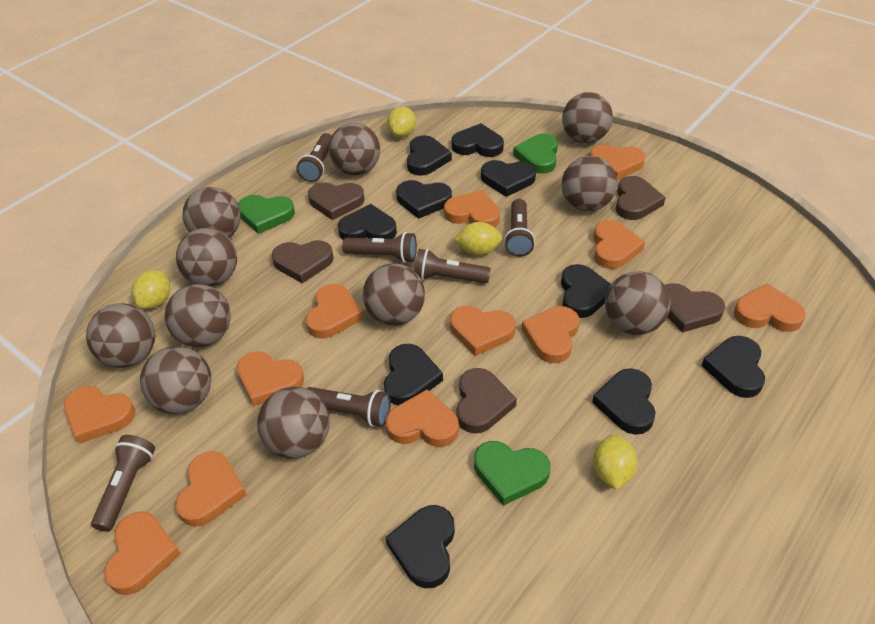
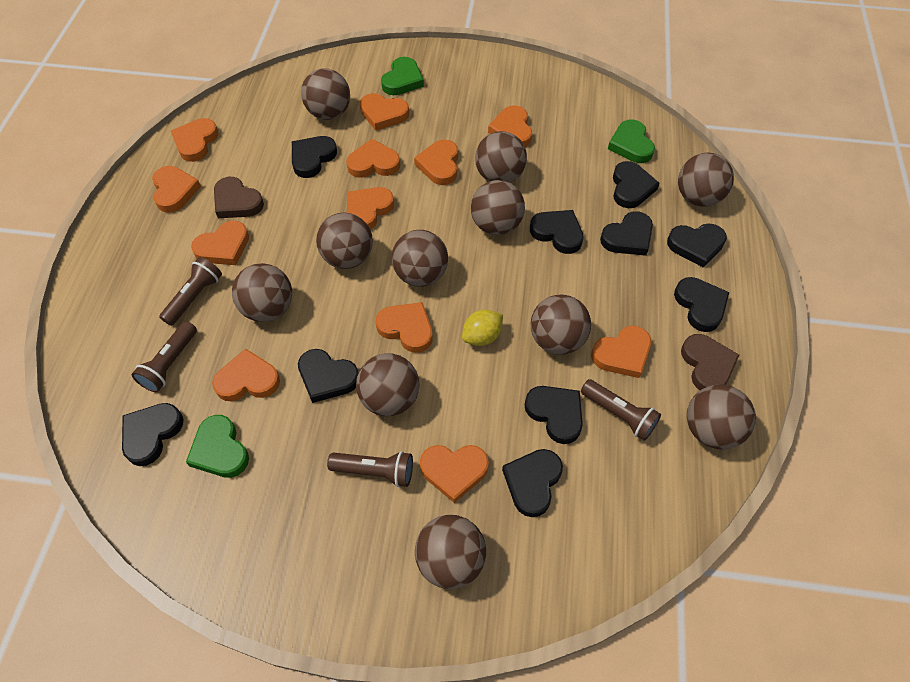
brown flashlight: 6 -> 4
brown heart: 5 -> 2
yellow lemon: 4 -> 1

